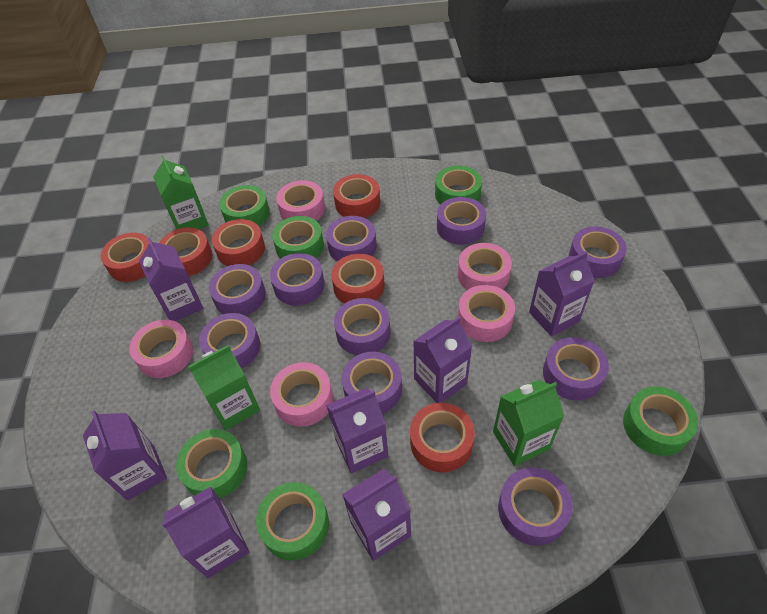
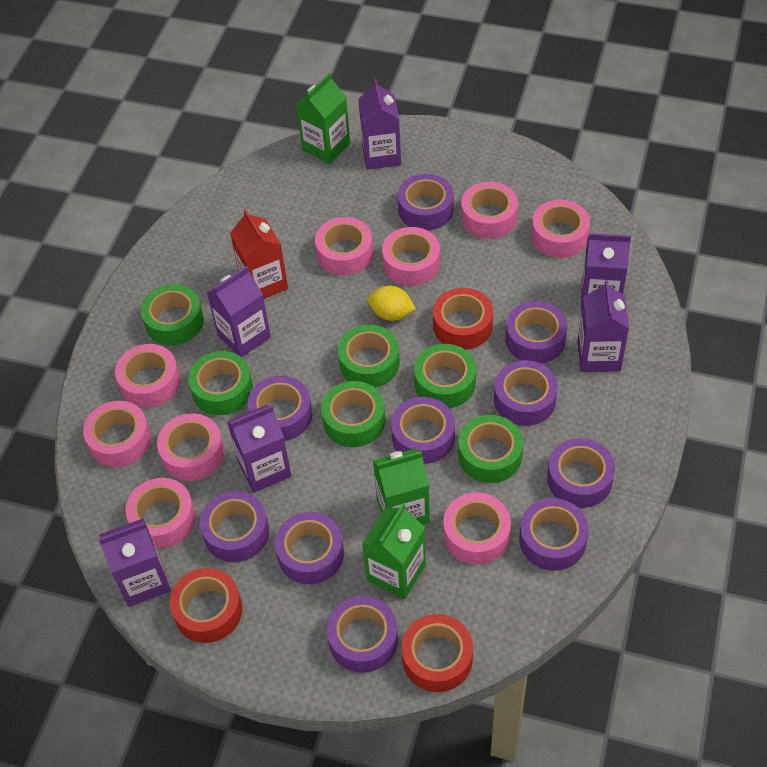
pink tape: 5 -> 9
purple carton: 7 -> 6
red carton: 0 -> 1
red tape: 6 -> 3
yellow lemon: 0 -> 1

